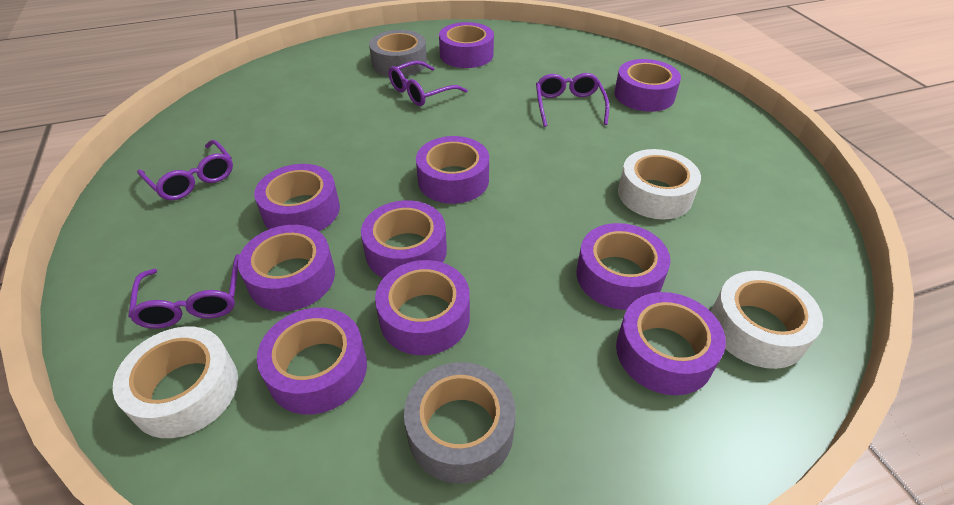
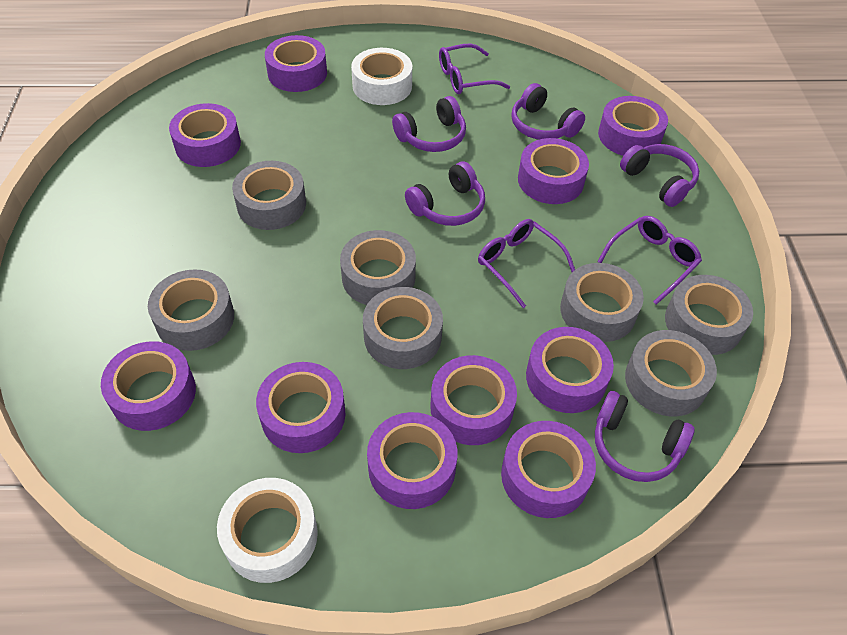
grey tape: 2 -> 7
purple glasses: 4 -> 3
purple headphones: 0 -> 5
white tape: 3 -> 2

